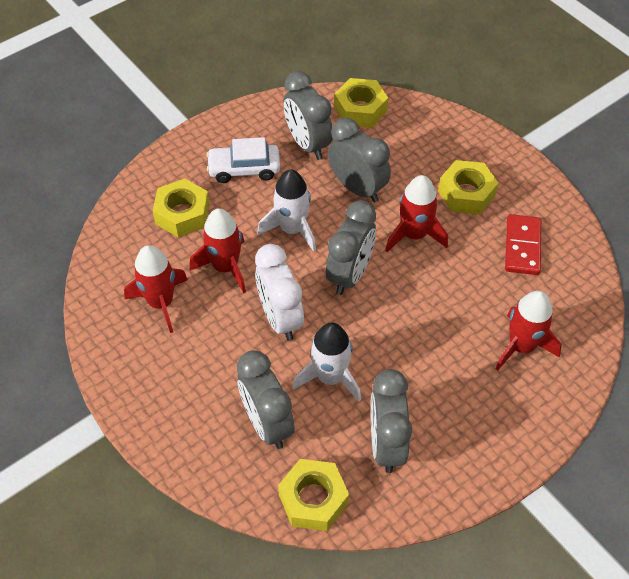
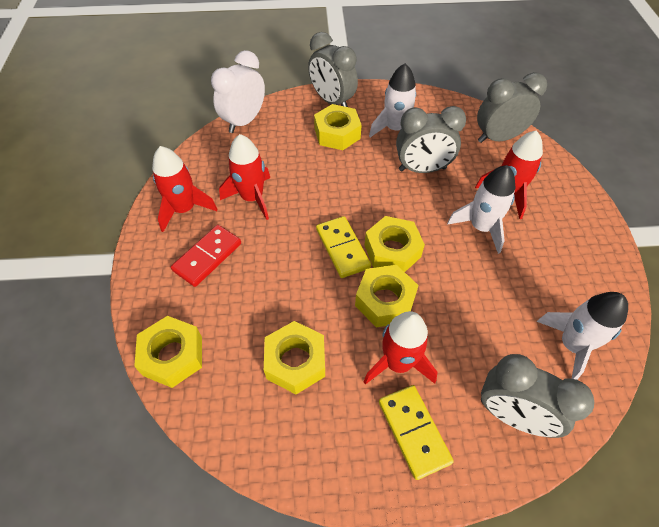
grey clock: 5 -> 4
white car: 1 -> 0
white rocket: 2 -> 3
yellow domino: 0 -> 2
yellow nut: 4 -> 5

